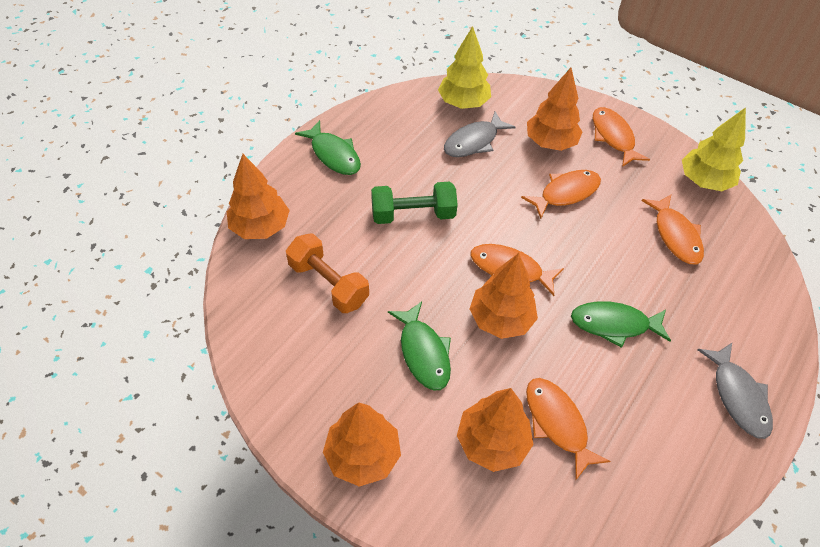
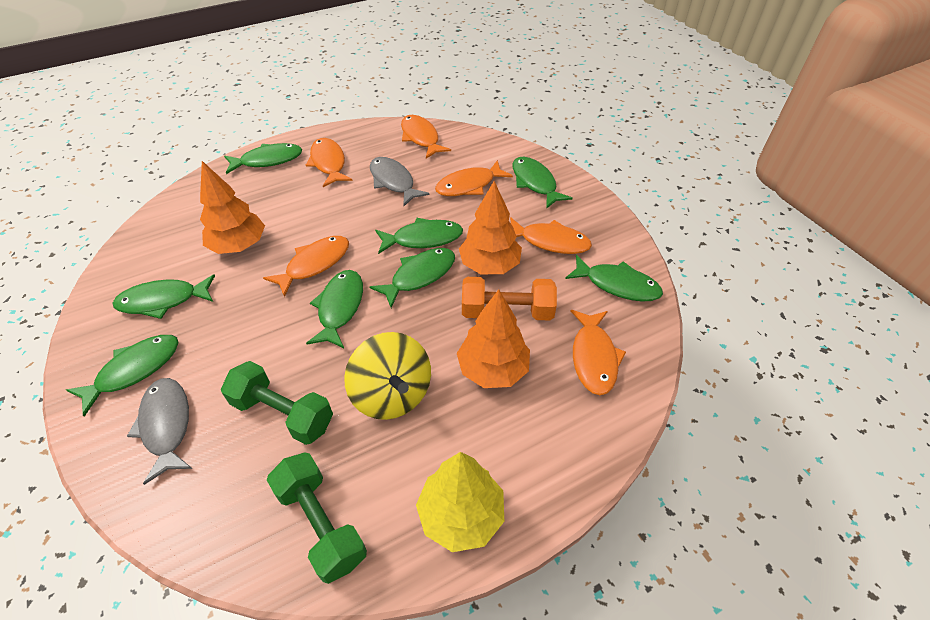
green dumbbell: 1 -> 2
green fish: 3 -> 8
orange fish: 5 -> 6
orange tree: 5 -> 3
yellow spinning top: 0 -> 1
yellow tree: 2 -> 1

